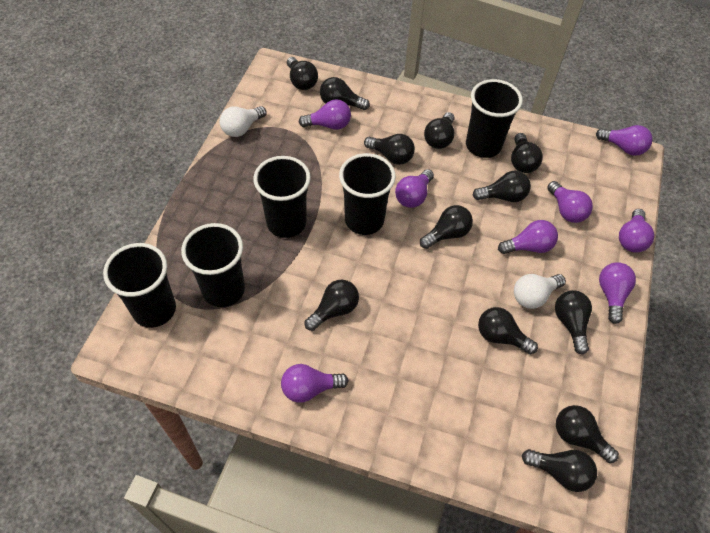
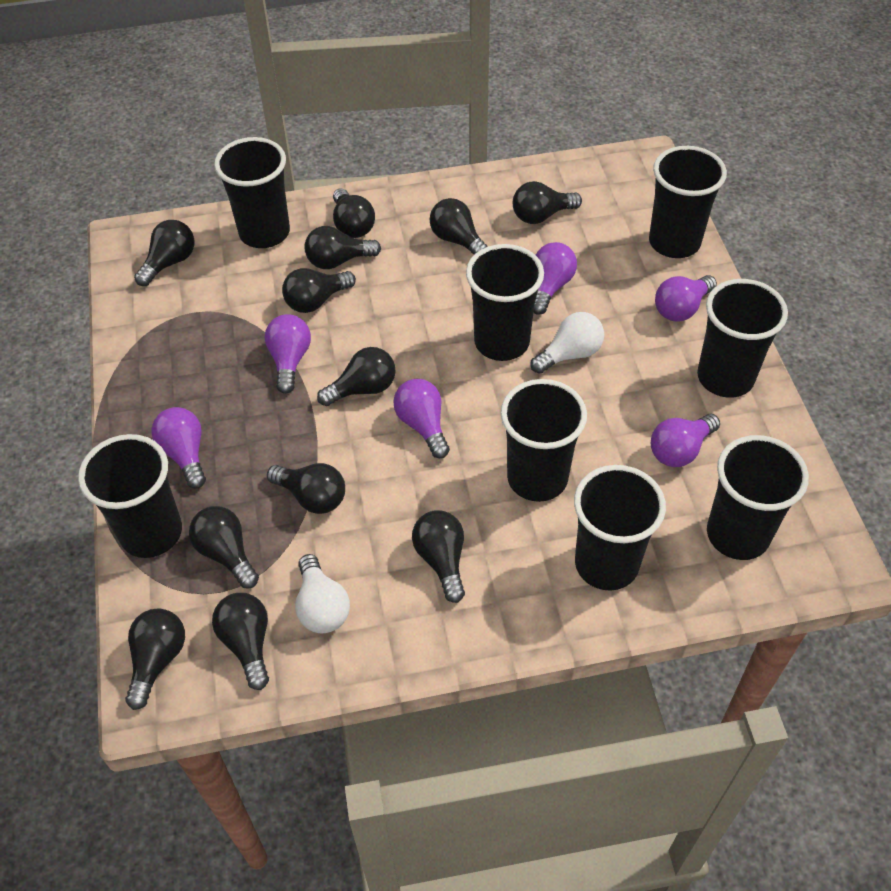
black cup: 5 -> 8
purple light bulb: 8 -> 6

